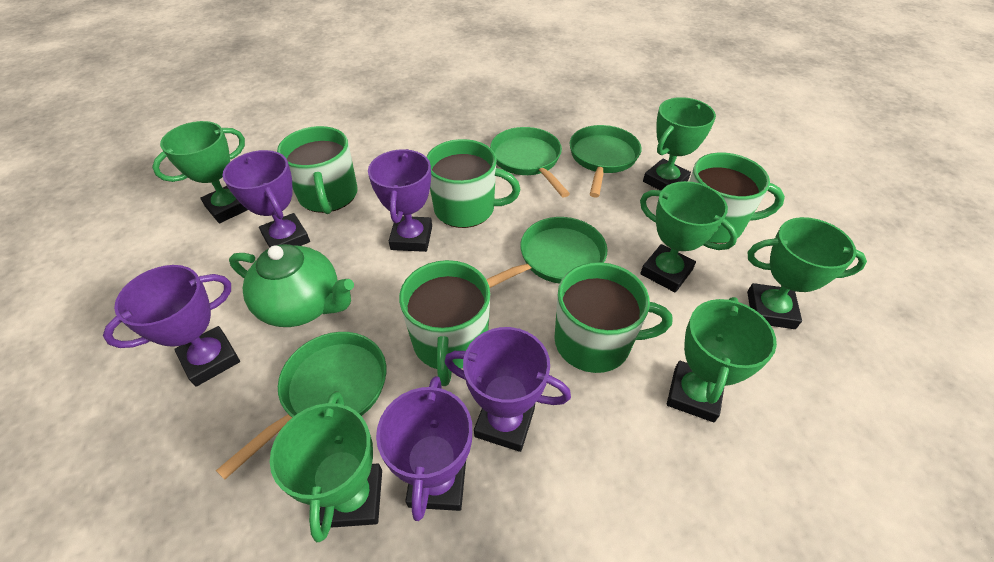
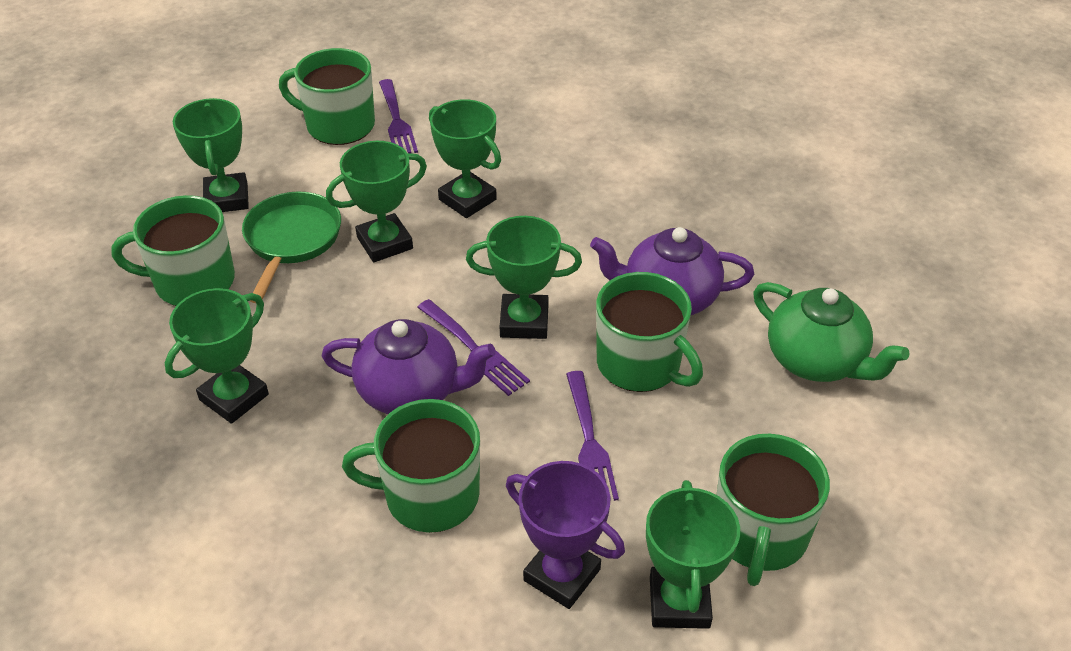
green pan: 4 -> 1
purple fork: 0 -> 3
purple teapot: 0 -> 2
purple trophy: 5 -> 1

